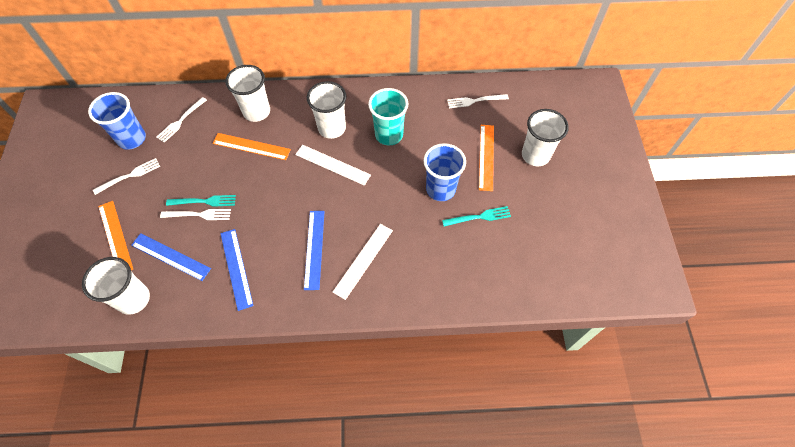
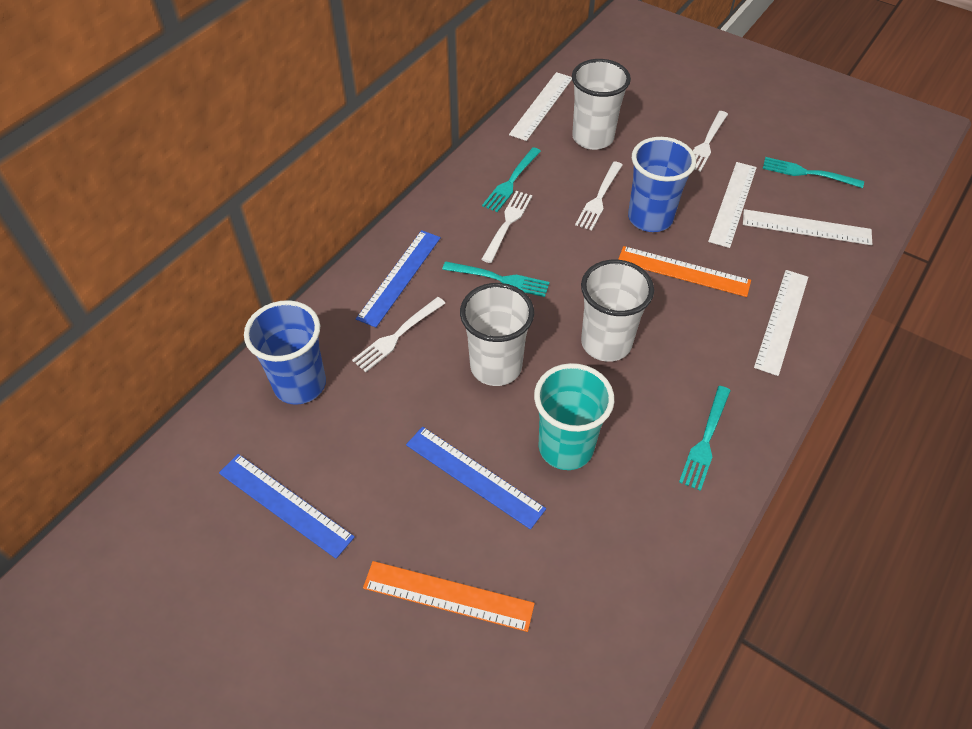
orange ruler: 3 -> 2
turquoise fork: 2 -> 4
white cup: 4 -> 3
white ruler: 2 -> 4

